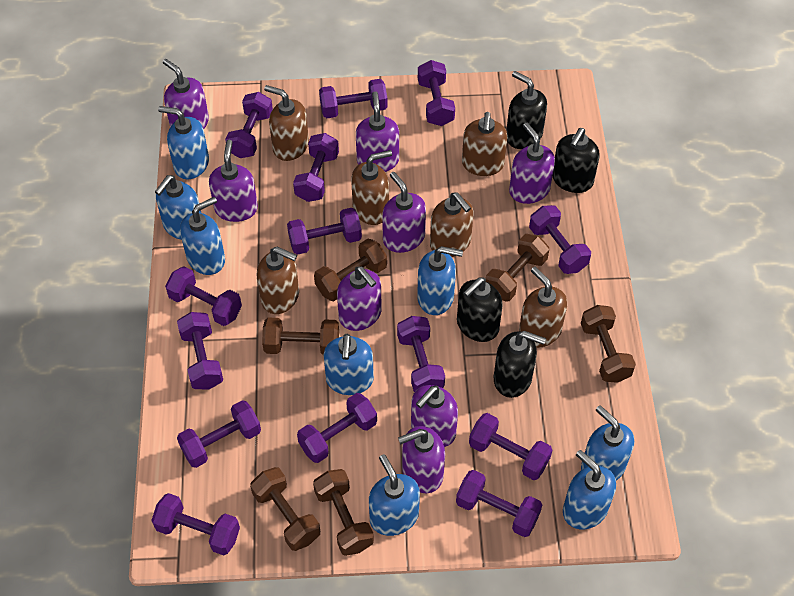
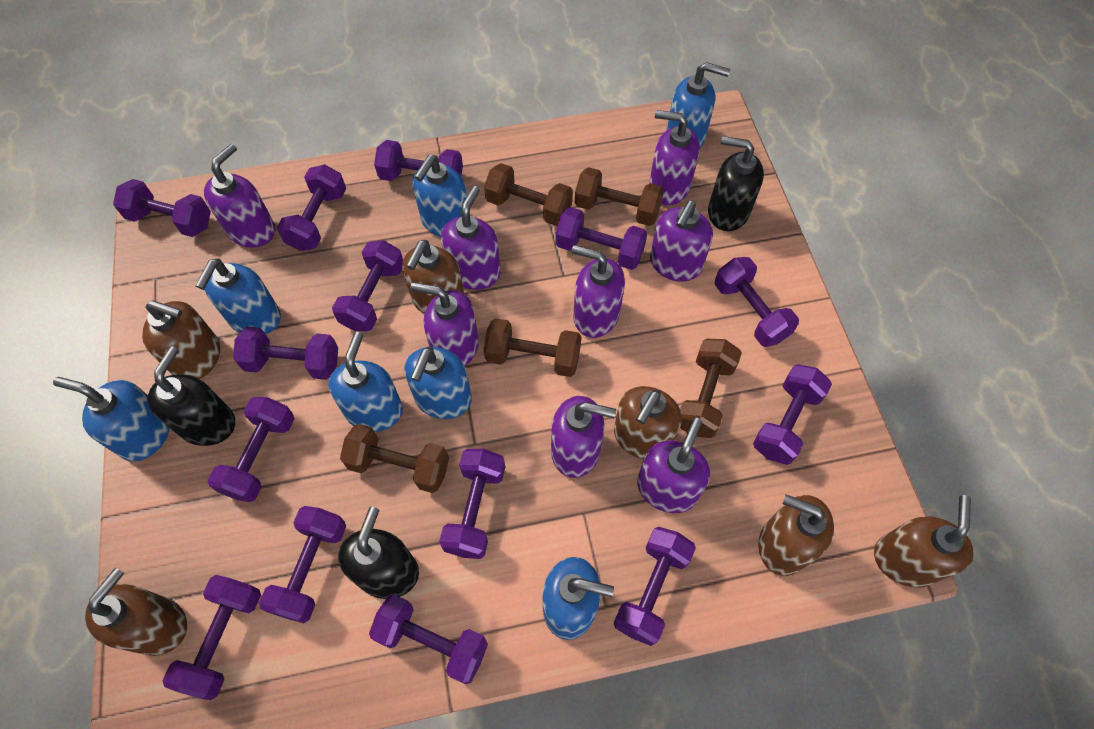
black soap dispenser: 4 -> 3
blue soap dispenser: 8 -> 7
brown dumbbell: 6 -> 5

